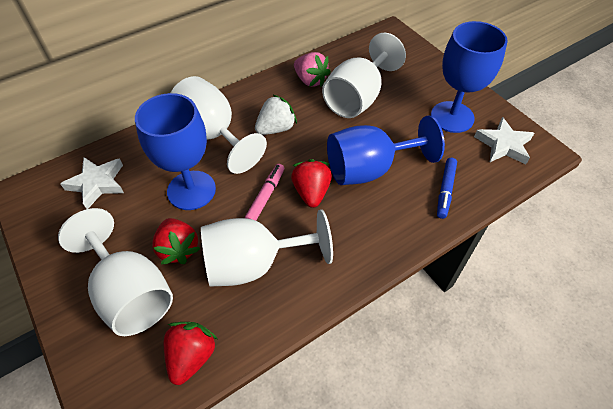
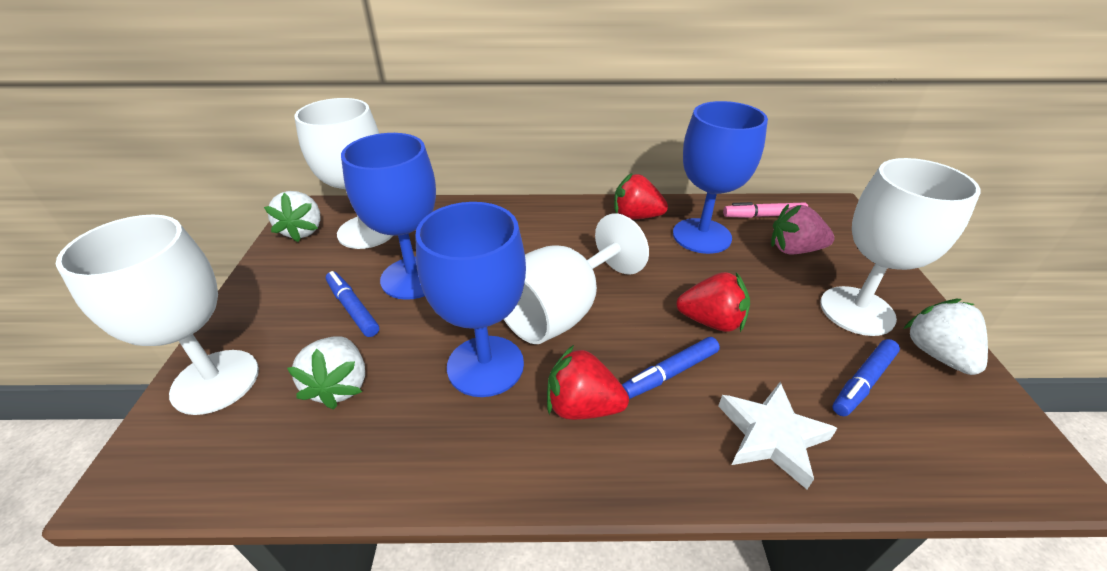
blue marker: 1 -> 3
white star: 2 -> 1
white strawberry: 1 -> 3

